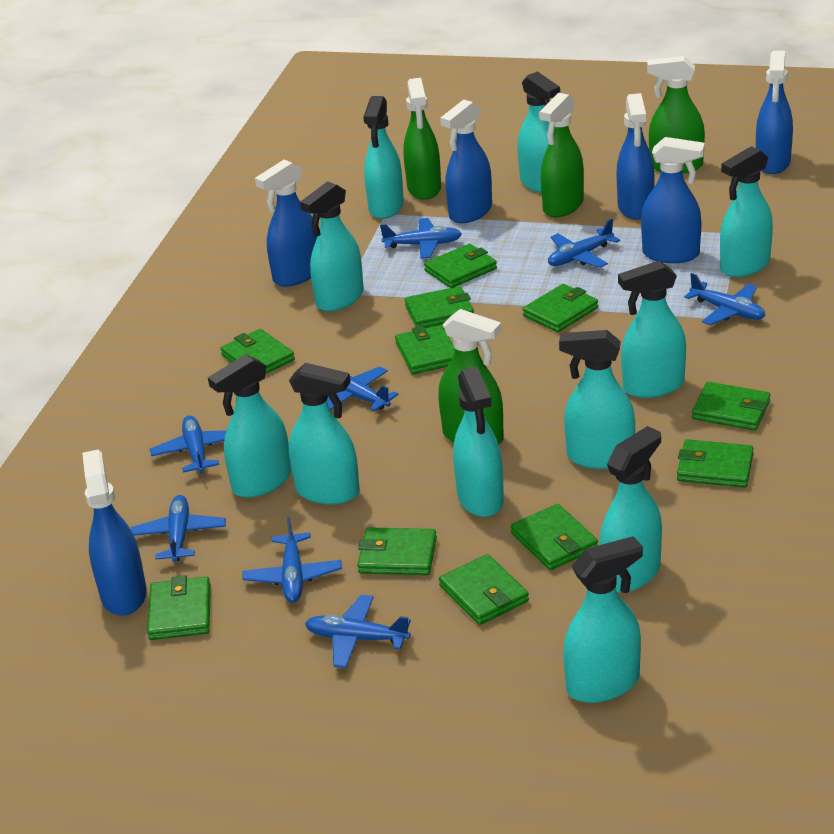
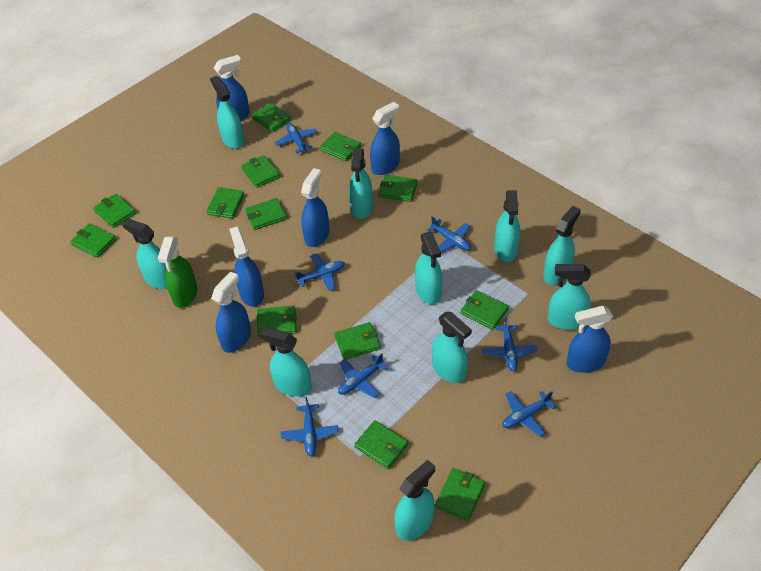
blue plane: 8 -> 7
green spray bottle: 4 -> 1
green wallet: 11 -> 13
turquoise spray bottle: 11 -> 10

